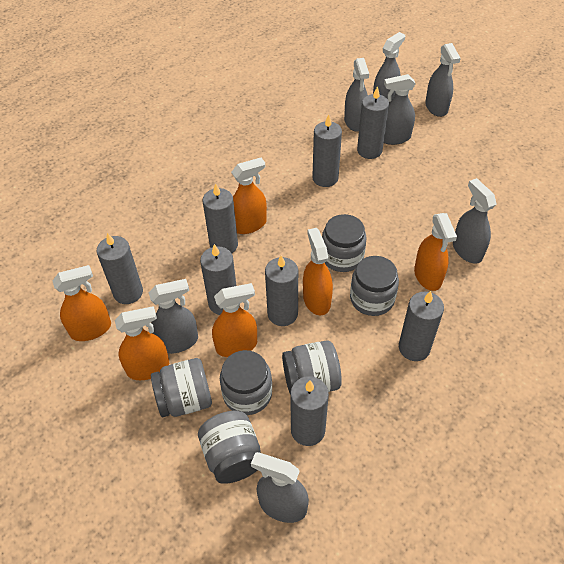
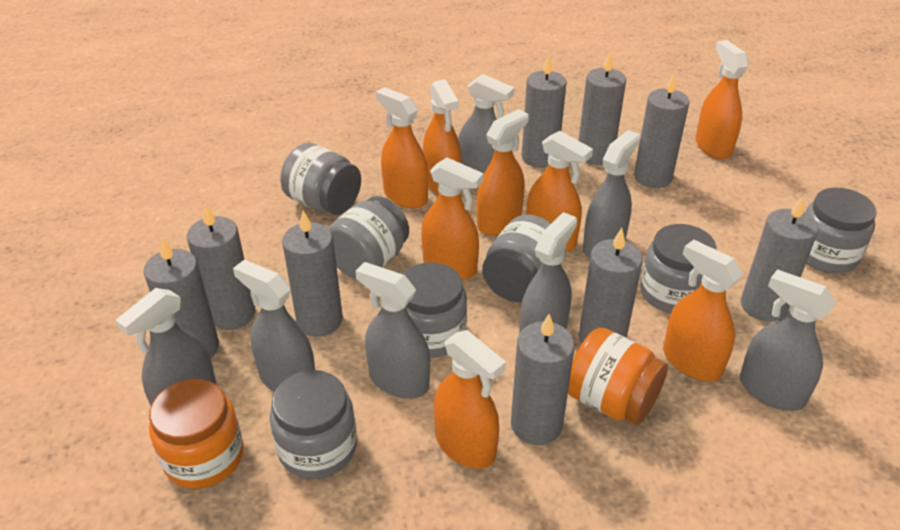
grey candle: 8 -> 9
grey jar: 6 -> 7
orange jar: 0 -> 2
orange spray bottle: 6 -> 8

